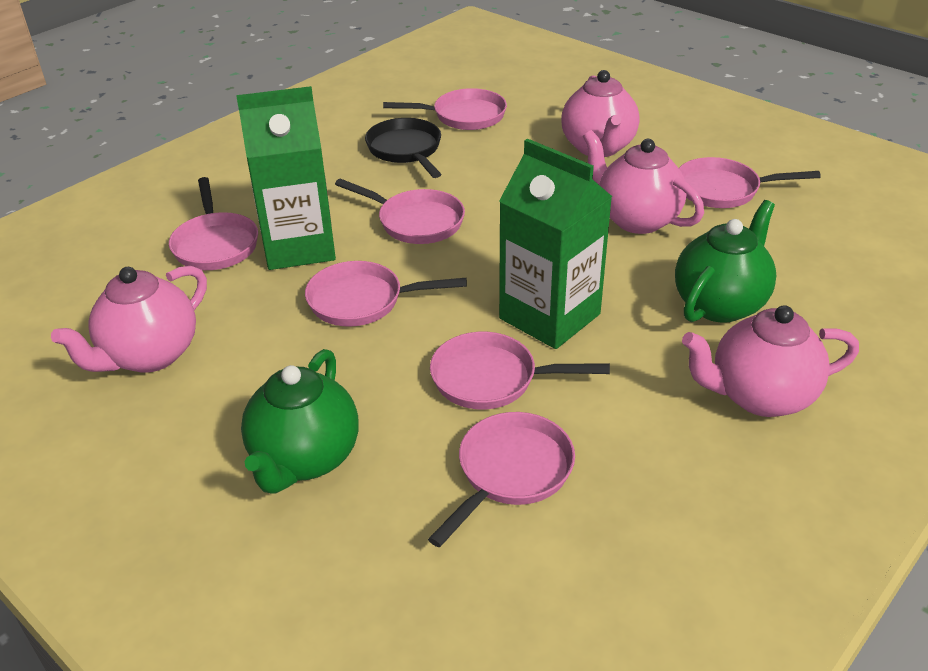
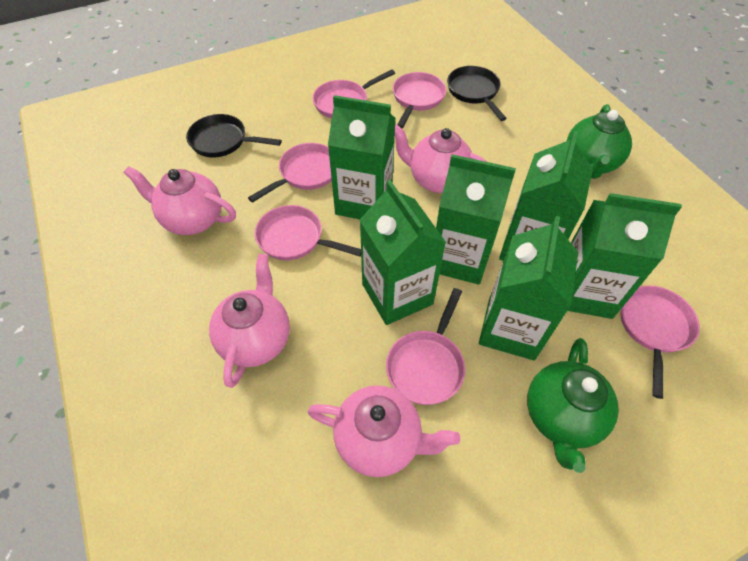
black pan: 1 -> 2
green carton: 2 -> 6
pink pan: 7 -> 6

